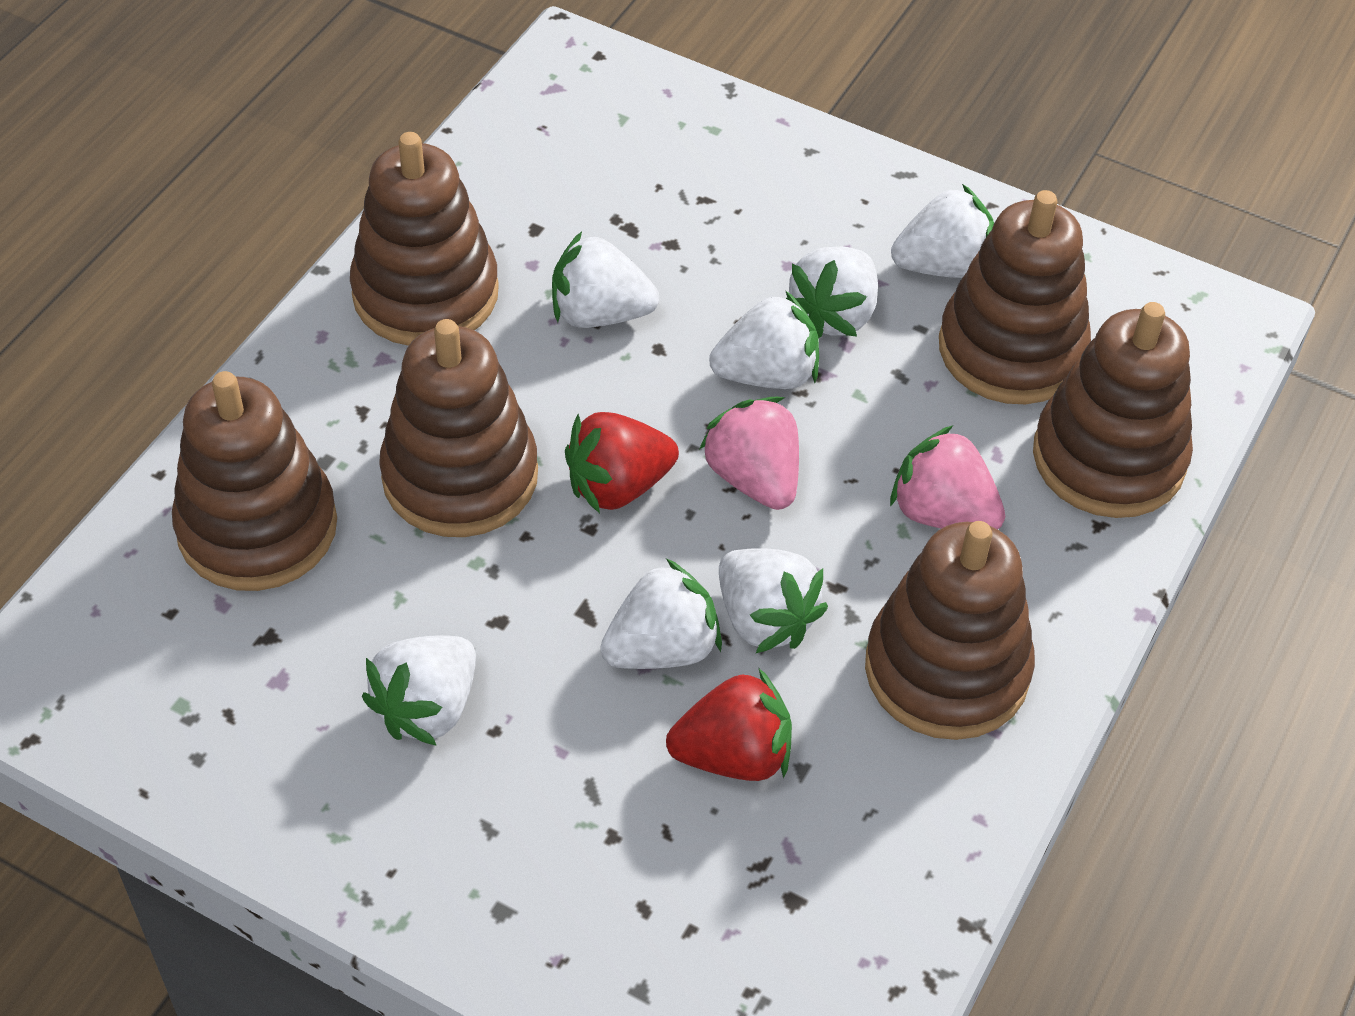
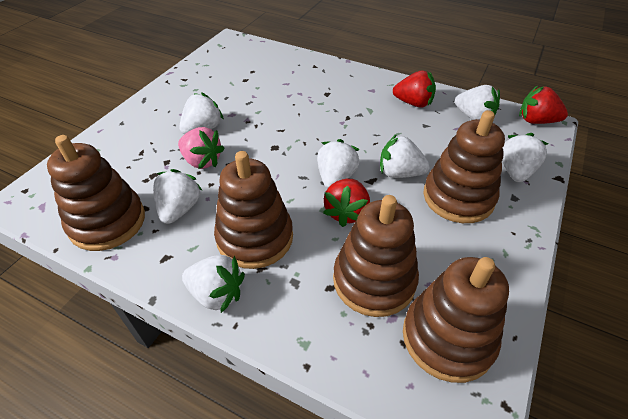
brown stacking toy: 6 -> 5
pink strawberry: 2 -> 1
red strawberry: 2 -> 3

